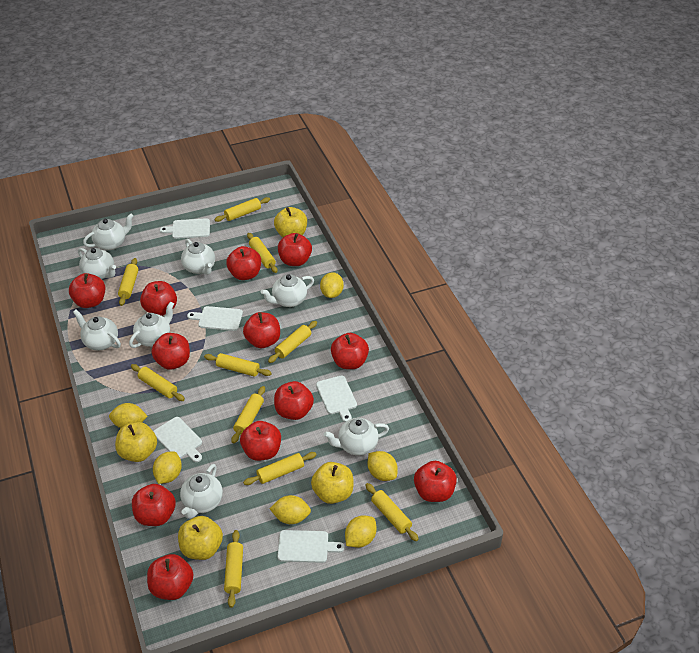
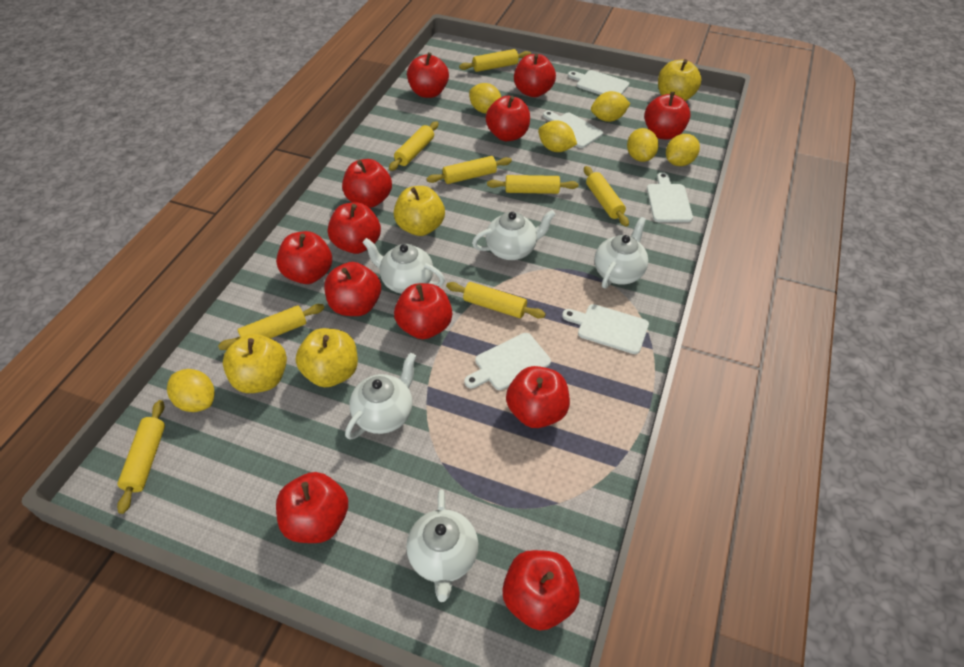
white teapot: 8 -> 5
yellow rolling pin: 10 -> 8

